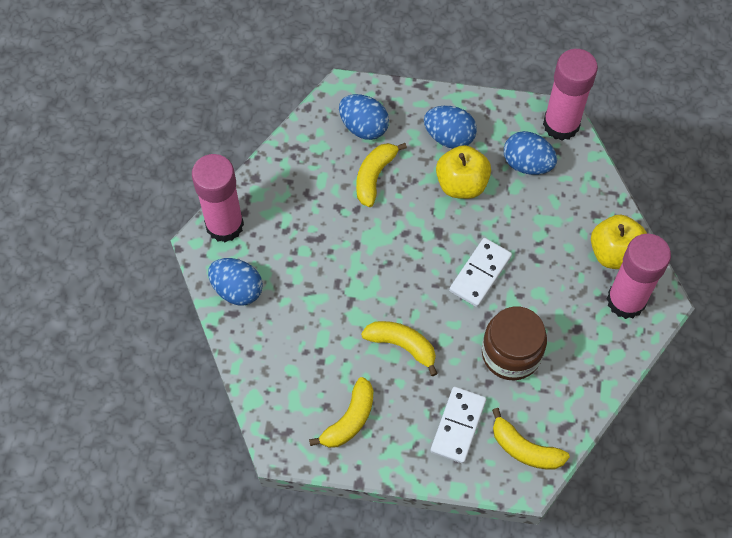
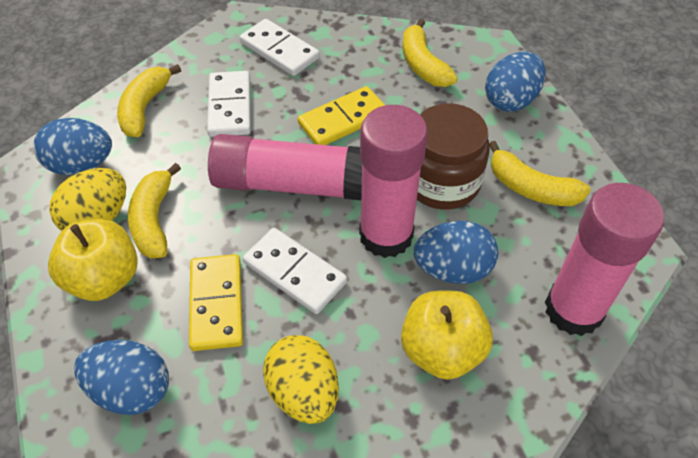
white domino: 2 -> 3
yellow domino: 0 -> 2
yellow egg: 0 -> 2

